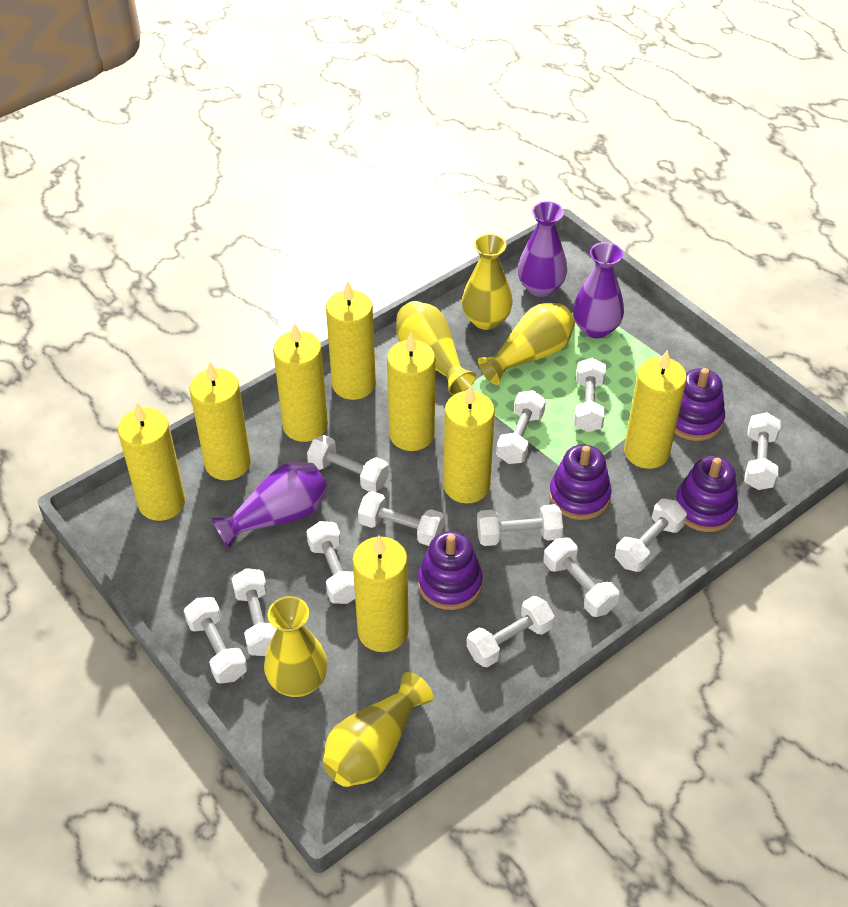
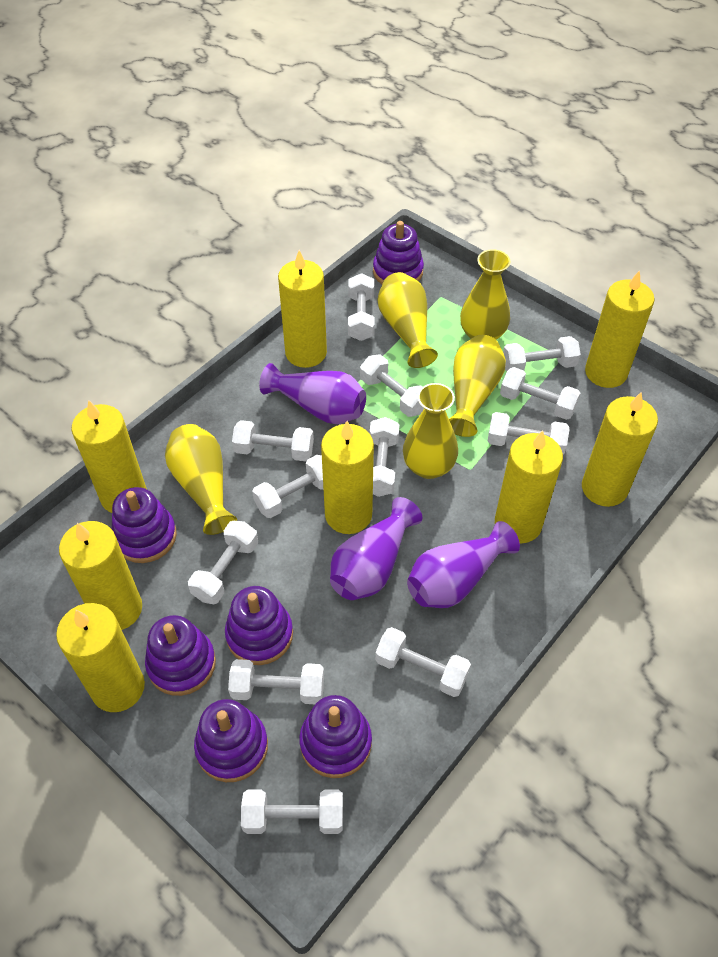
purple stacking toy: 4 -> 6

